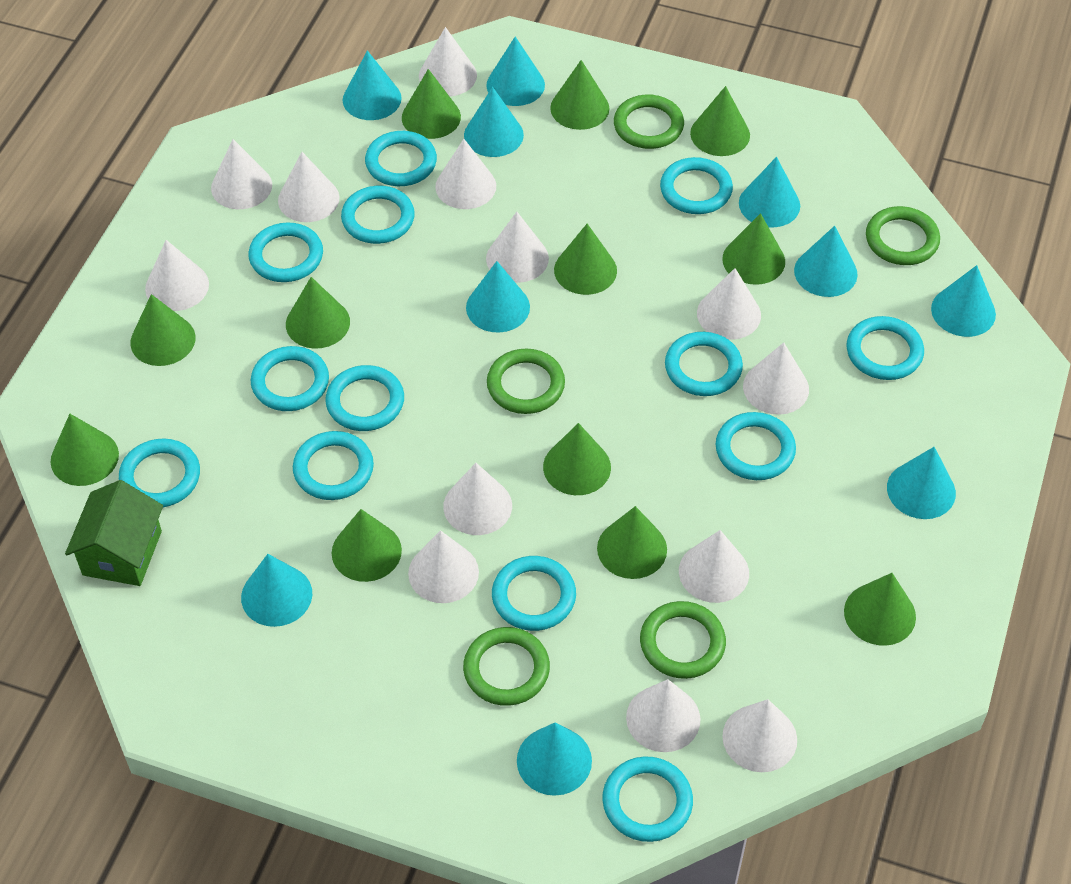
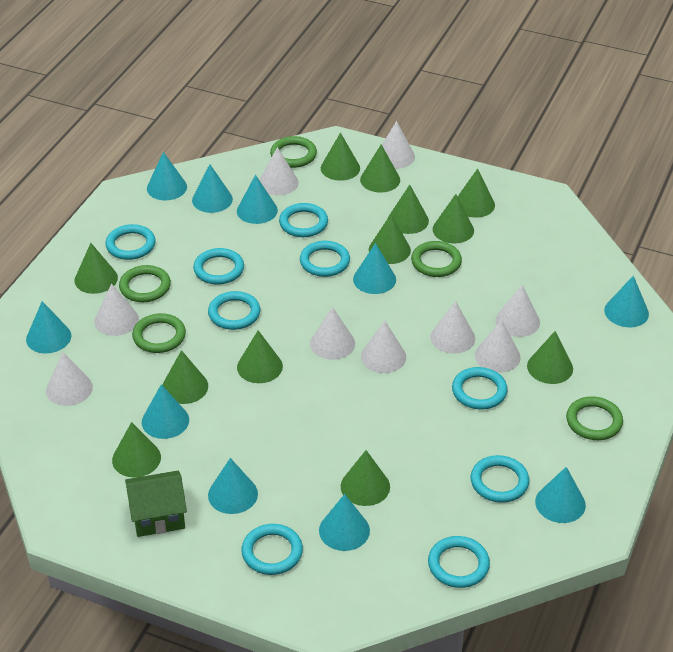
turquoise ring: 13 -> 9
white cone: 13 -> 9

